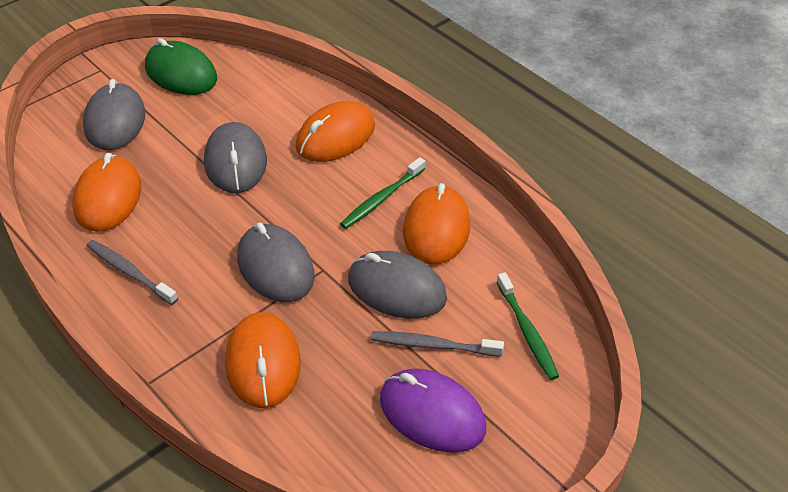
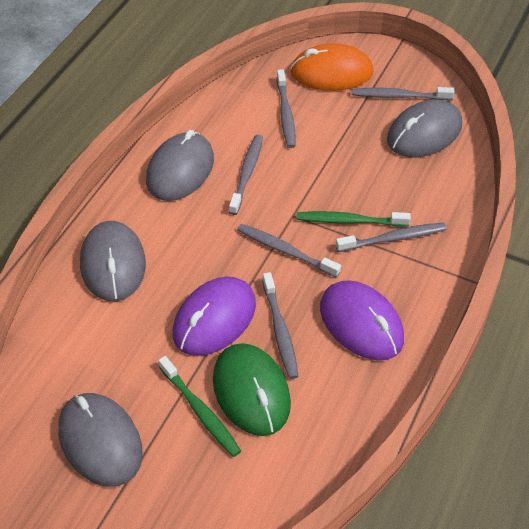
grey toothbrush: 2 -> 6
orange mouse: 4 -> 1
purple mouse: 1 -> 2

